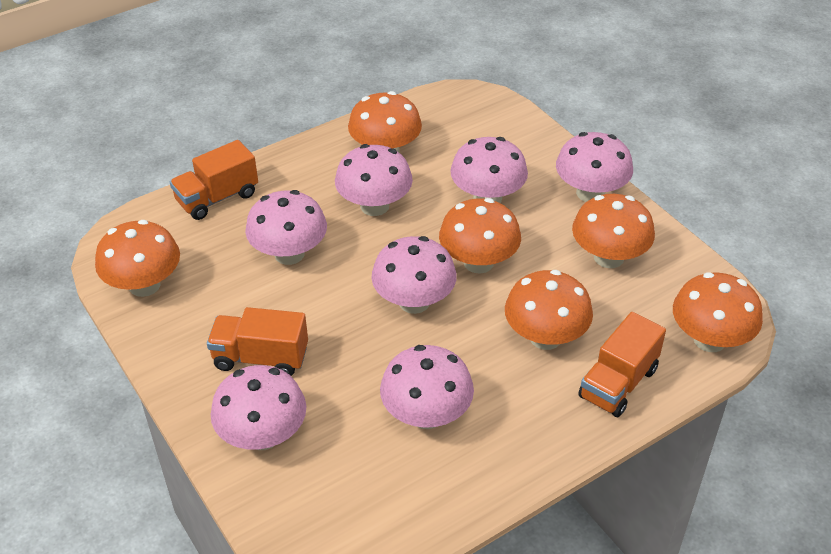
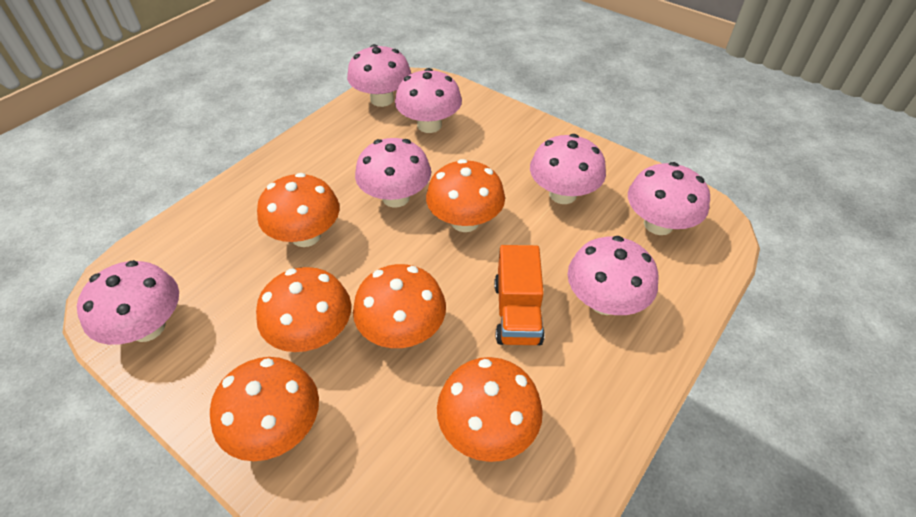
orange truck: 3 -> 1

